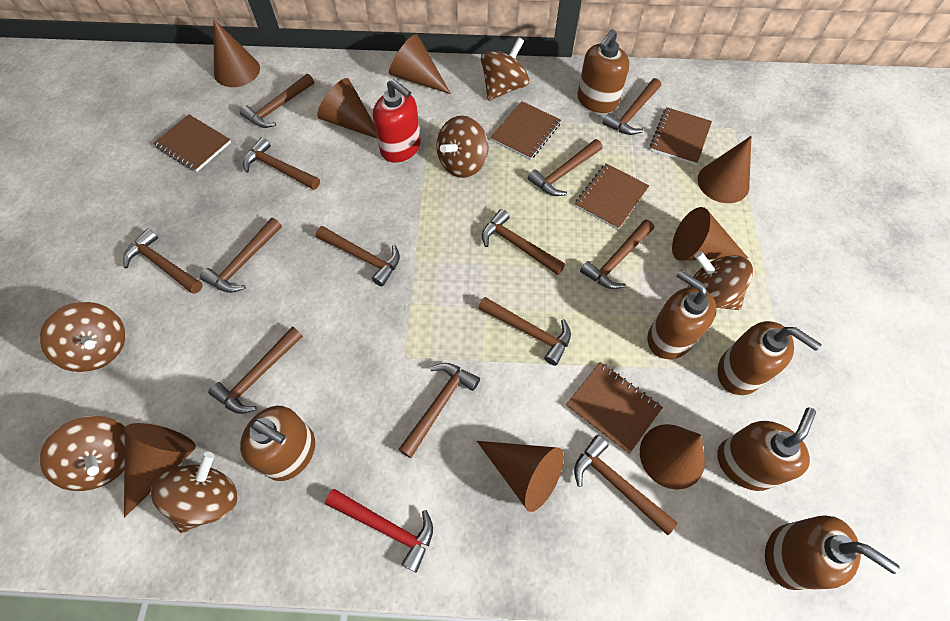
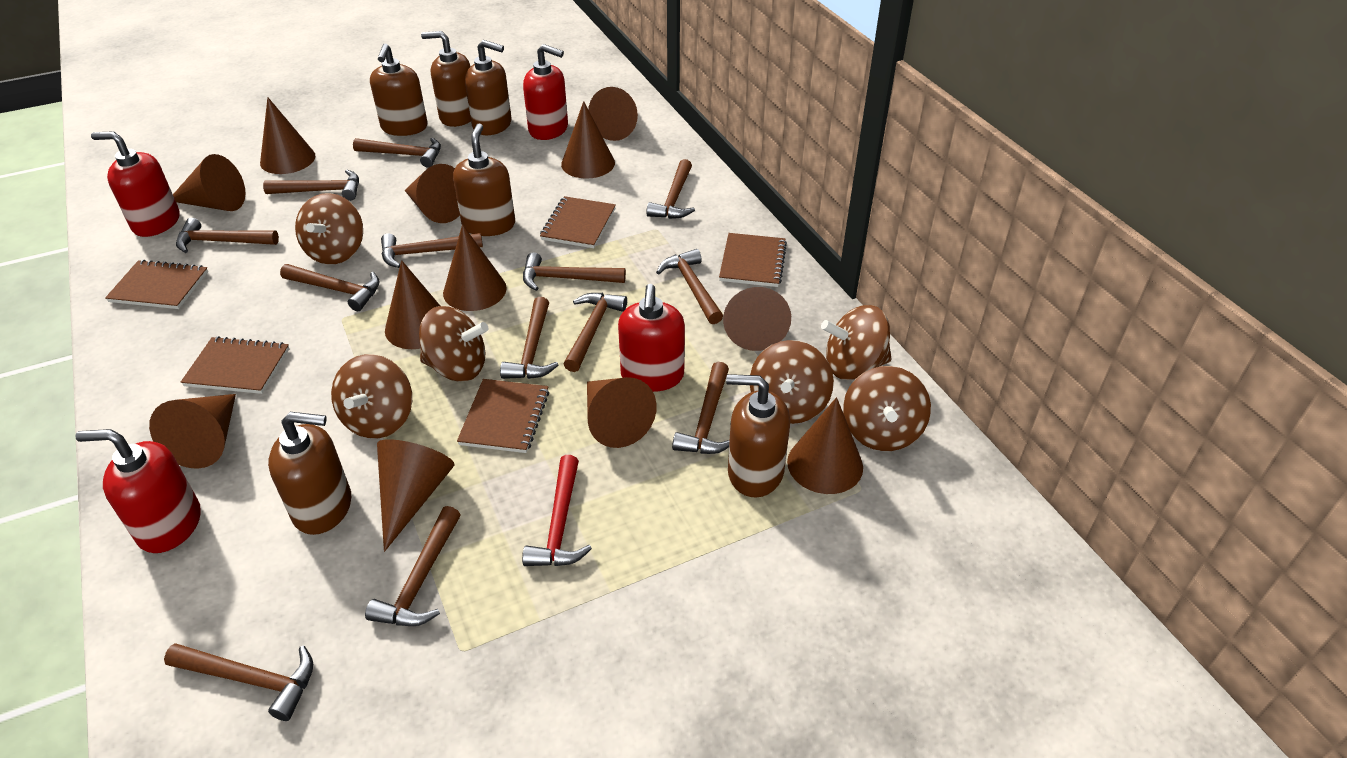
brown cone: 8 -> 12
red soap dispenser: 1 -> 4

